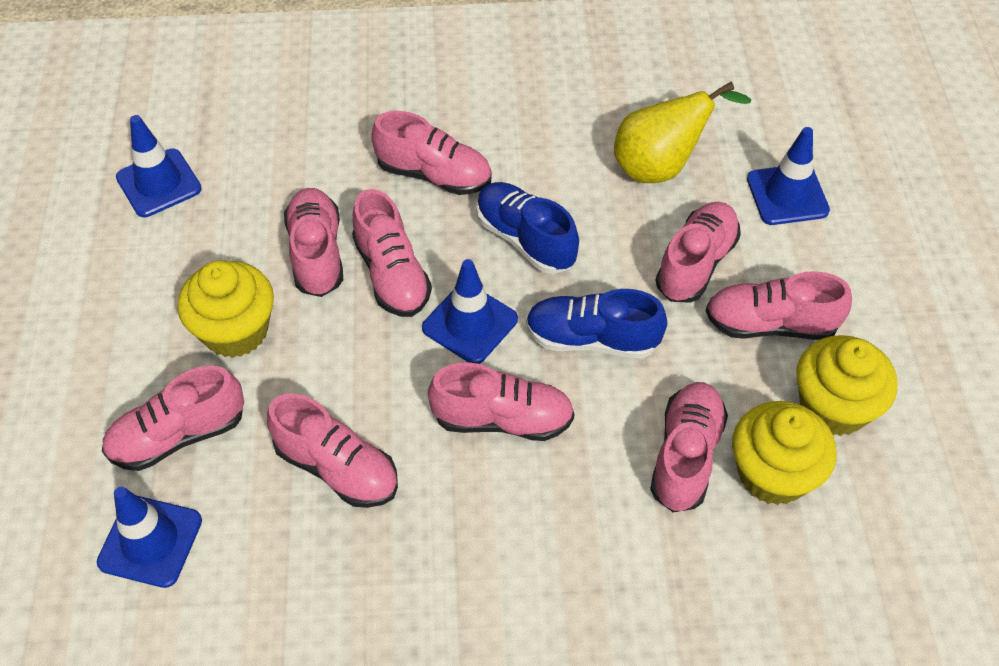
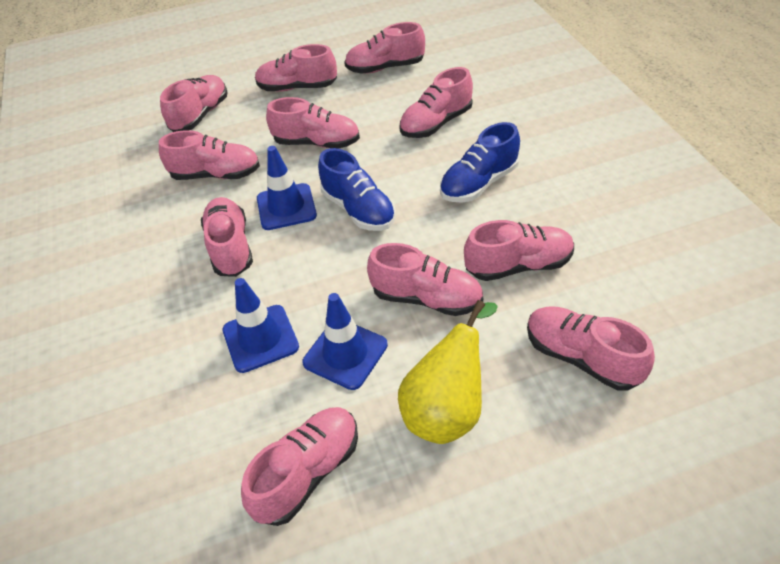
blue traffic cone: 4 -> 3
pink shoe: 9 -> 11
yellow cupcake: 3 -> 0

